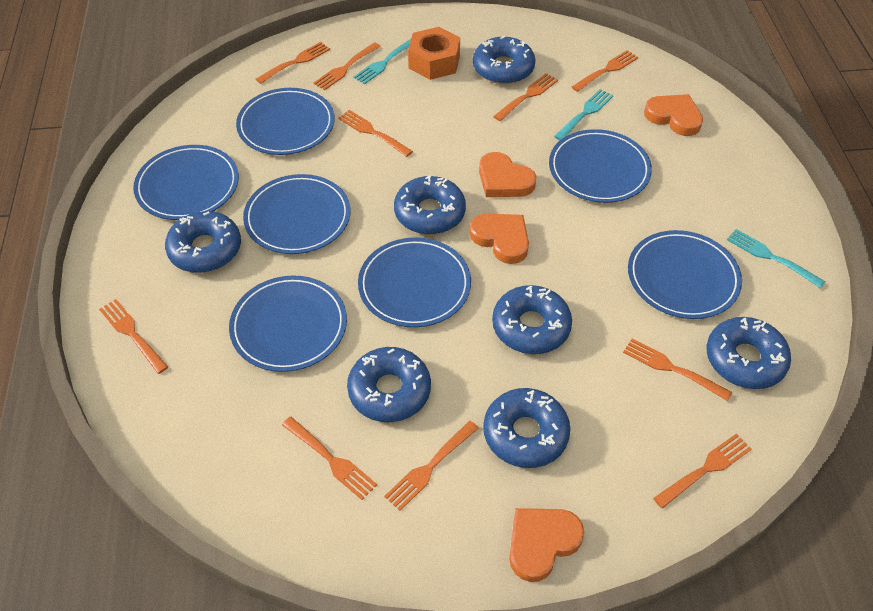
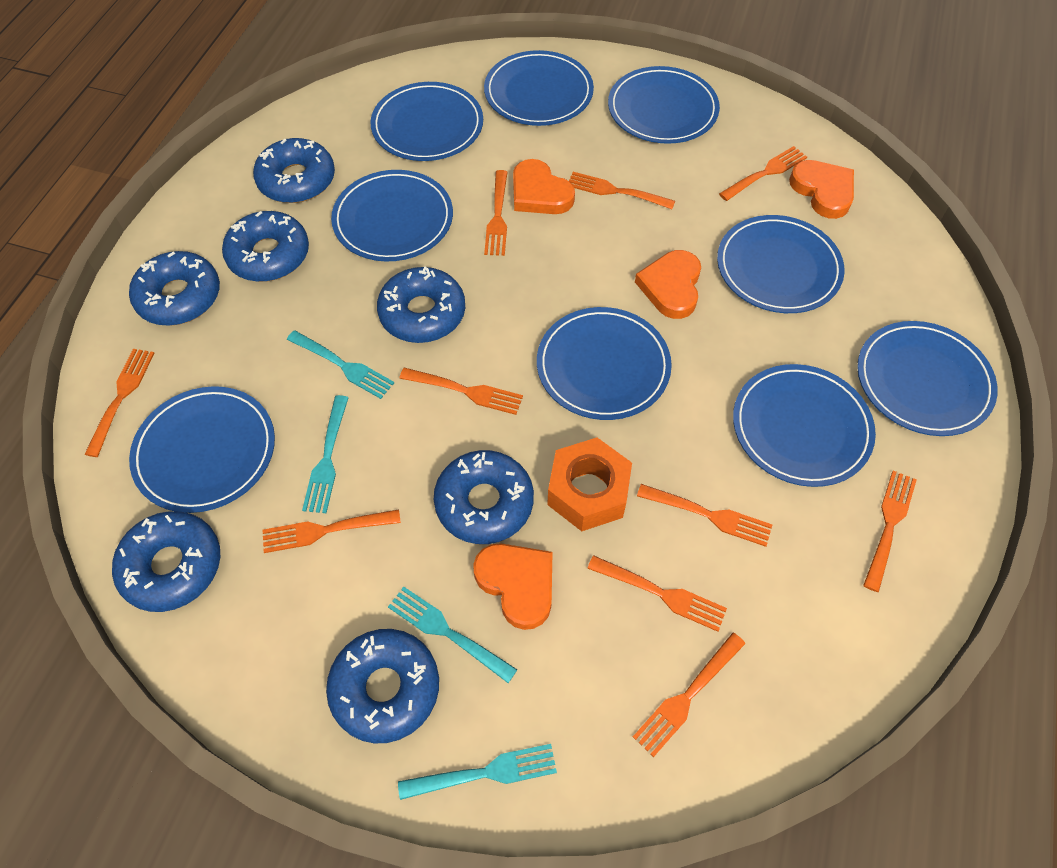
blue plate: 7 -> 9
turquoise fork: 3 -> 4

